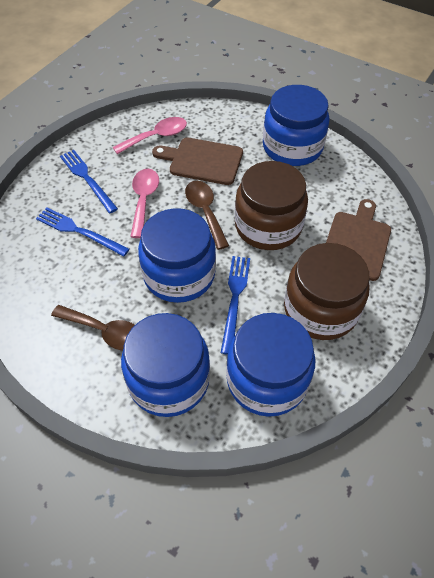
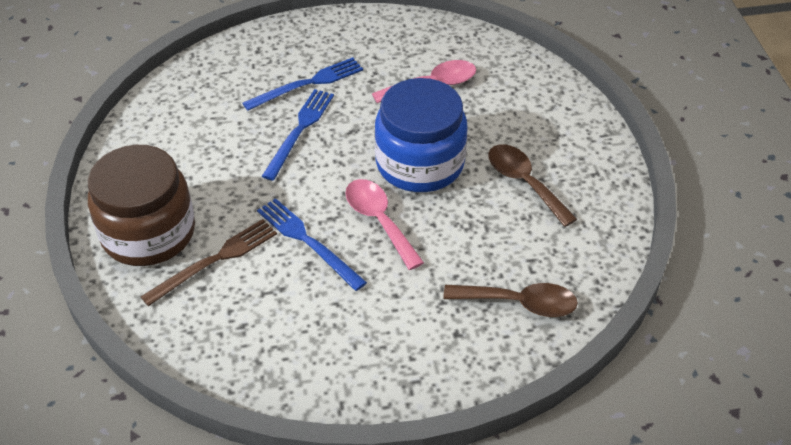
blue jar: 4 -> 1
brown cutting board: 2 -> 0
brown fork: 0 -> 1
brown jar: 2 -> 1

